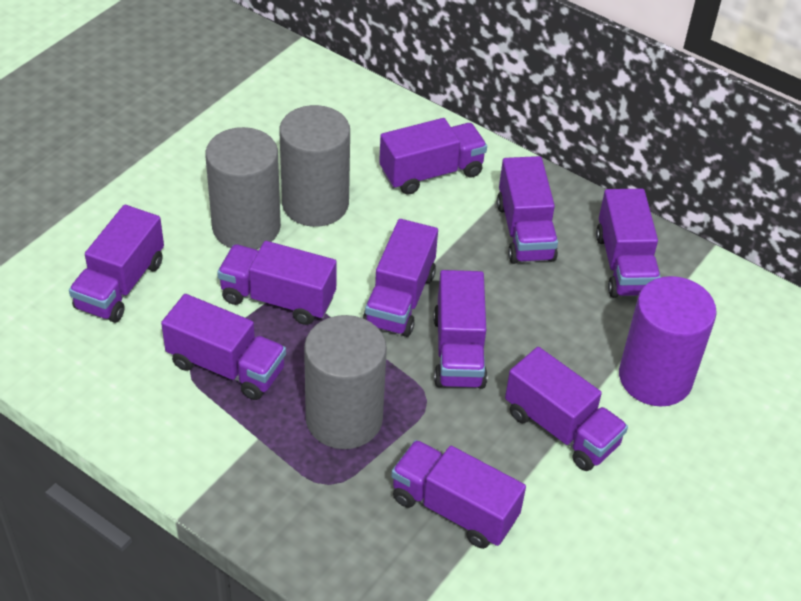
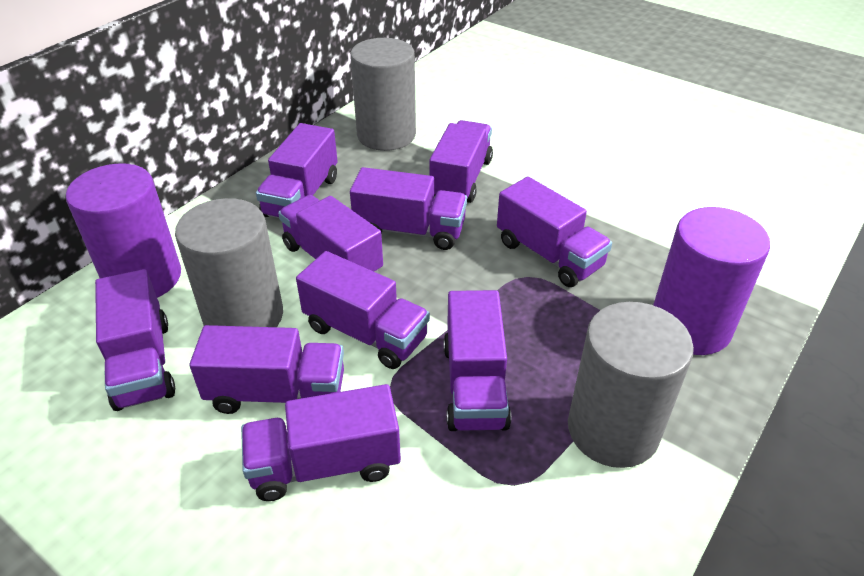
purple cylinder: 1 -> 2

